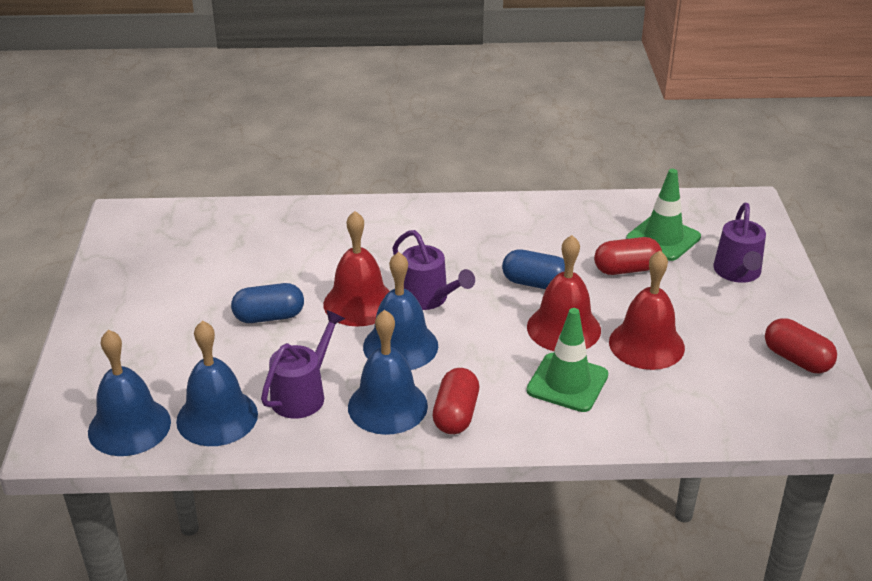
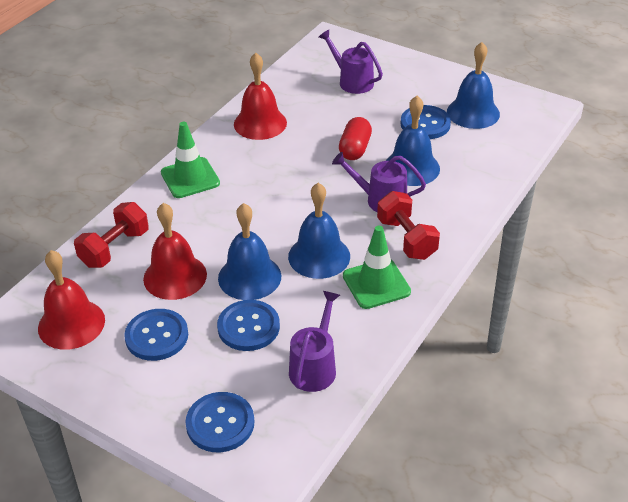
blue button: 0 -> 4
blue capsule: 2 -> 0
red capsule: 3 -> 1
red dumbbell: 0 -> 2

